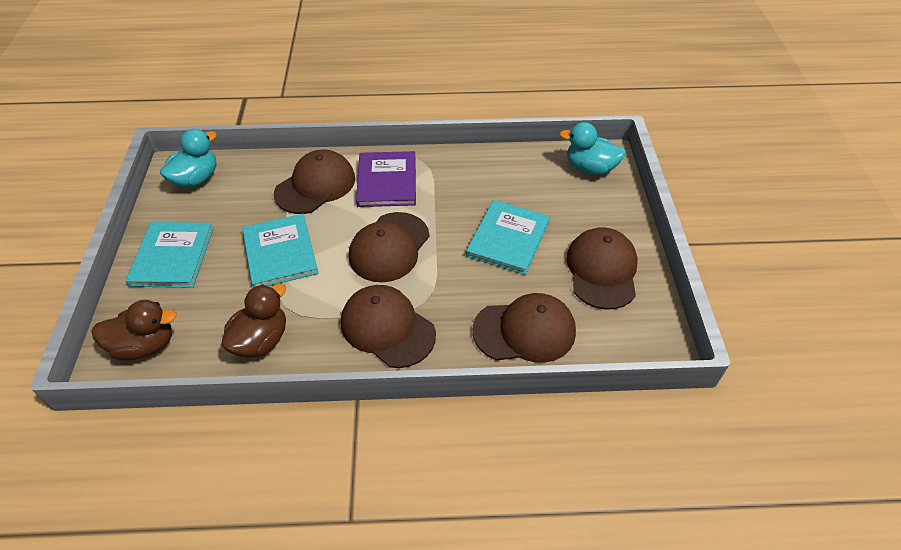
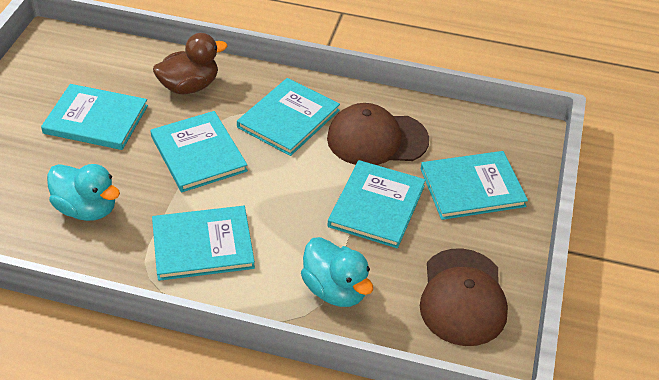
brown cap: 5 -> 2
brown duck: 2 -> 1
purple book: 1 -> 0
turquoise book: 3 -> 6

